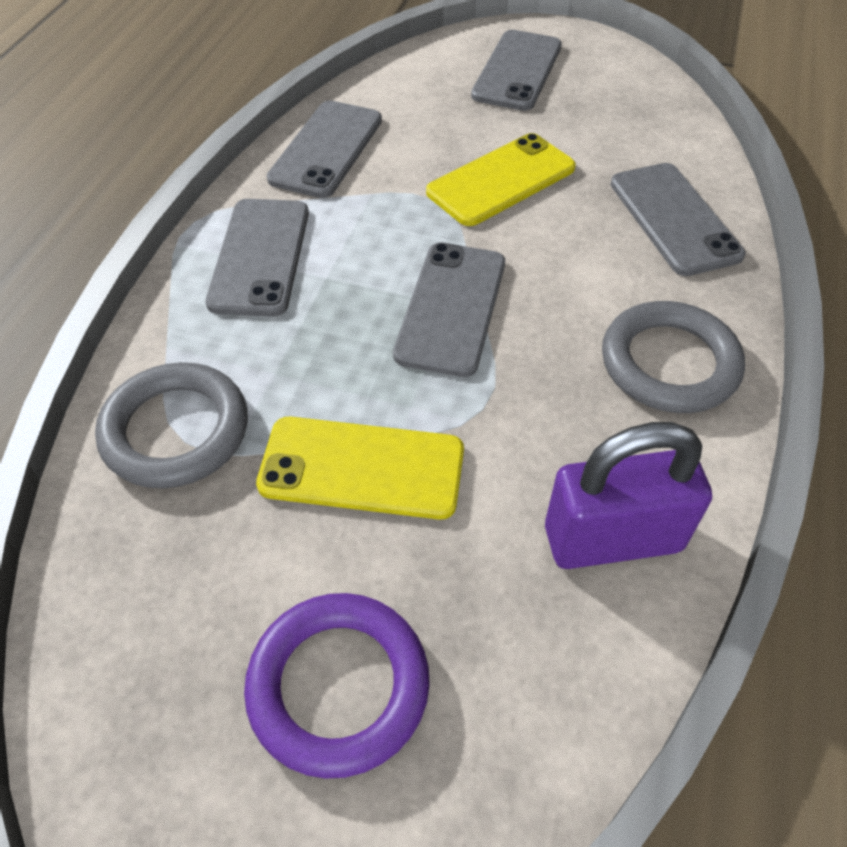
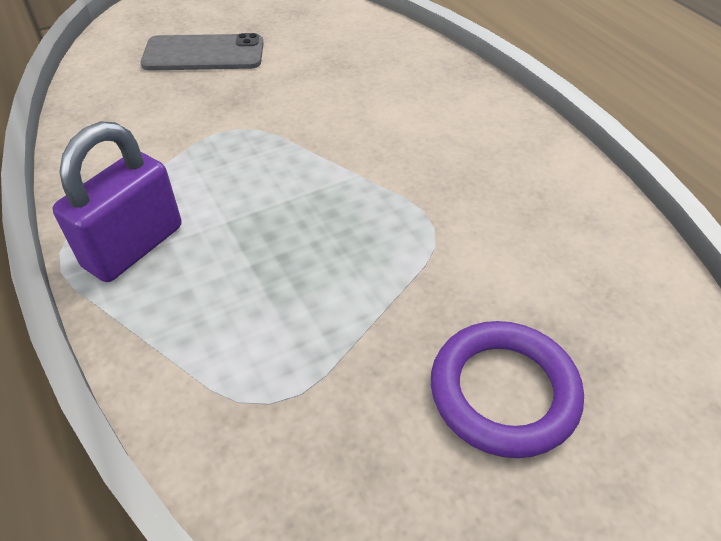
grey phone: 5 -> 1
grey ring: 2 -> 0
yellow phone: 2 -> 0

